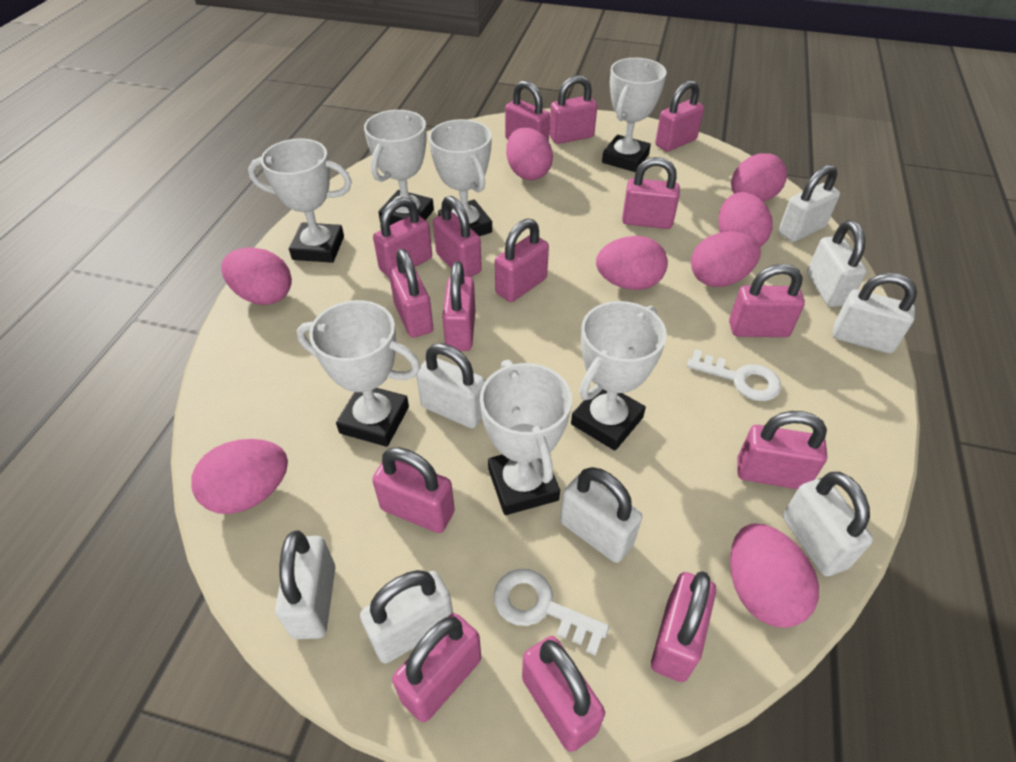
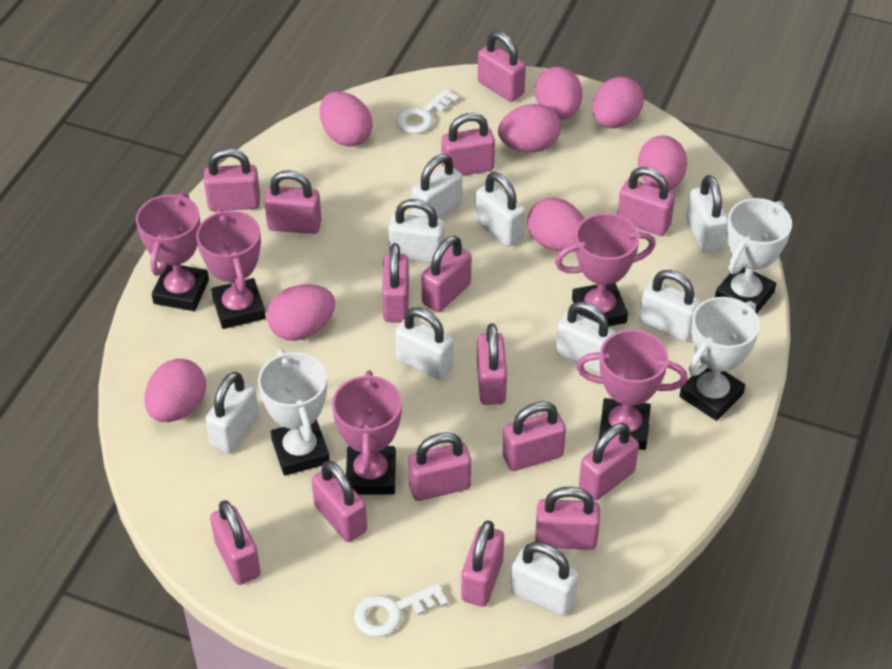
pink trophy: 0 -> 5
white padlock: 8 -> 9
white trophy: 7 -> 3

